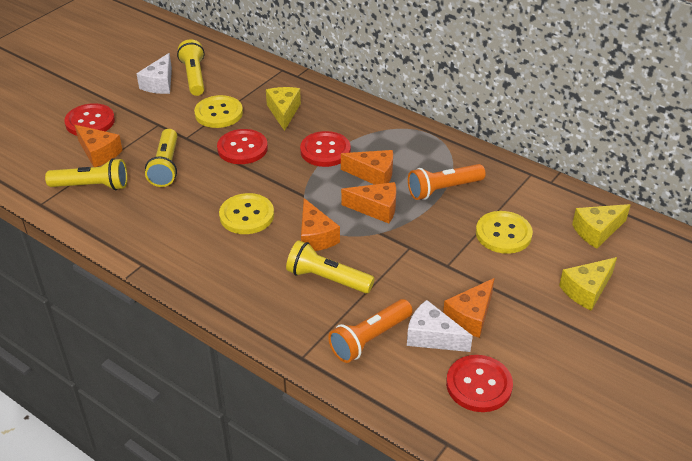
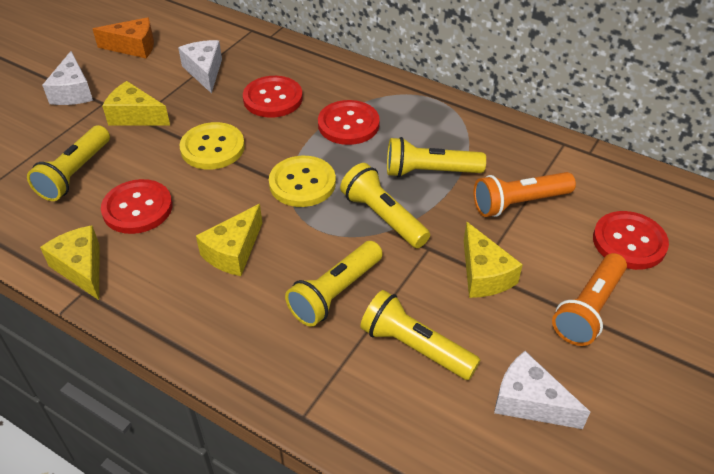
orange cheese: 5 -> 1
white cheese: 2 -> 3
yellow button: 3 -> 2
yellow cheese: 3 -> 4
yellow flashlight: 4 -> 5

